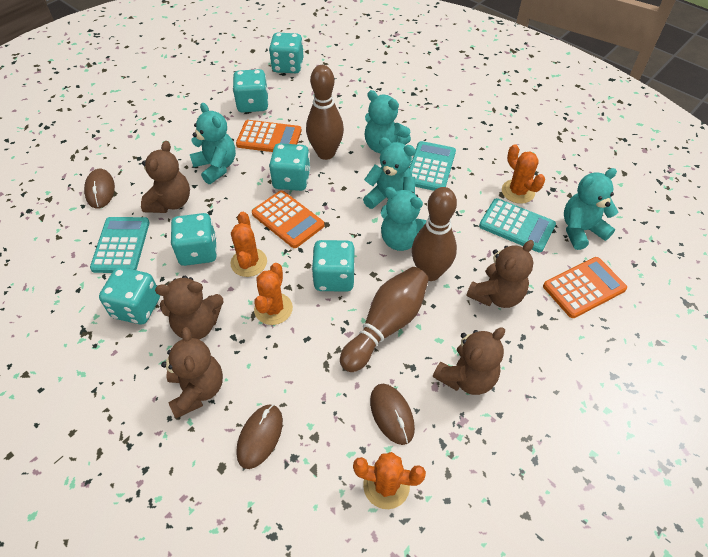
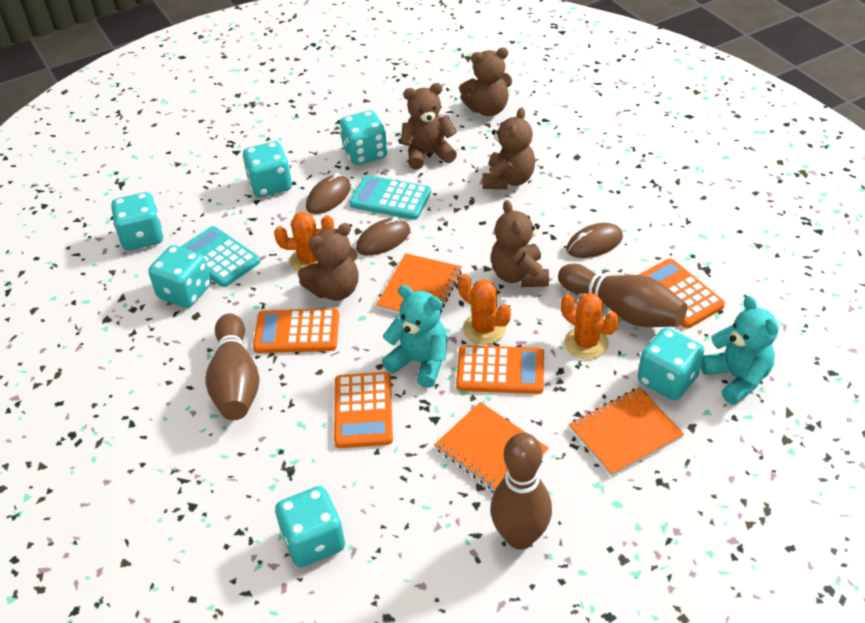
orange cactus: 4 -> 3
orange calculator: 3 -> 4
orange notebook: 0 -> 3
turquoise calculator: 3 -> 2
turquoise teddy bear: 5 -> 2

